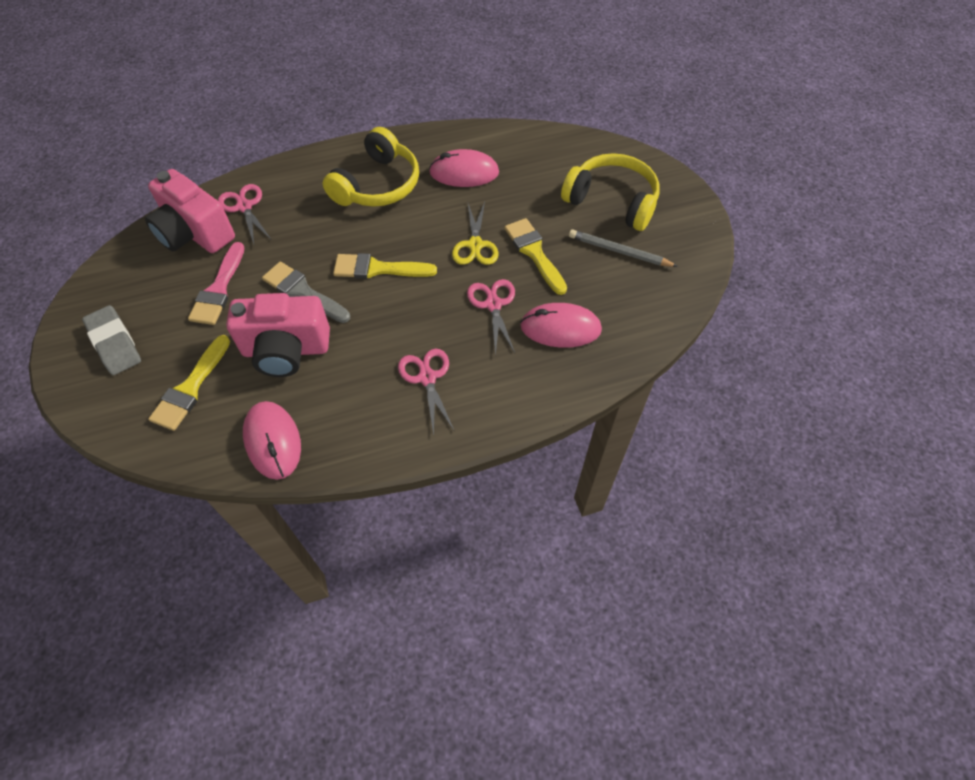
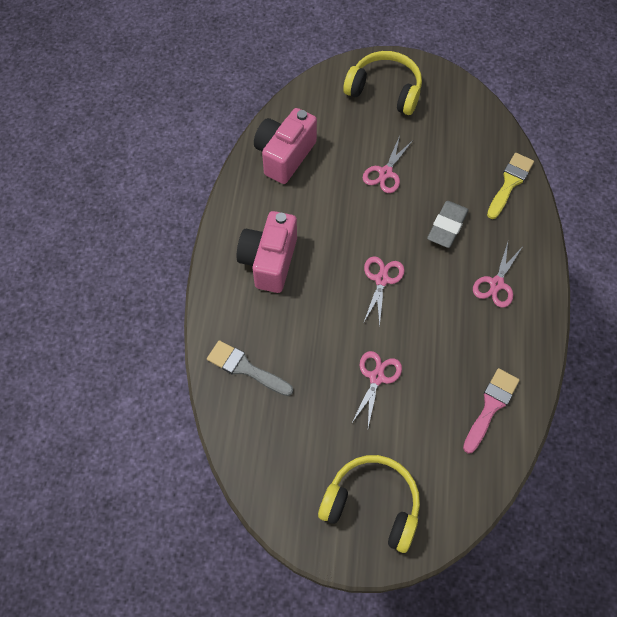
grey pencil: 1 -> 0
pink mouse: 3 -> 0
pink scissors: 3 -> 4
yellow brush: 3 -> 1
yellow scissors: 1 -> 0

